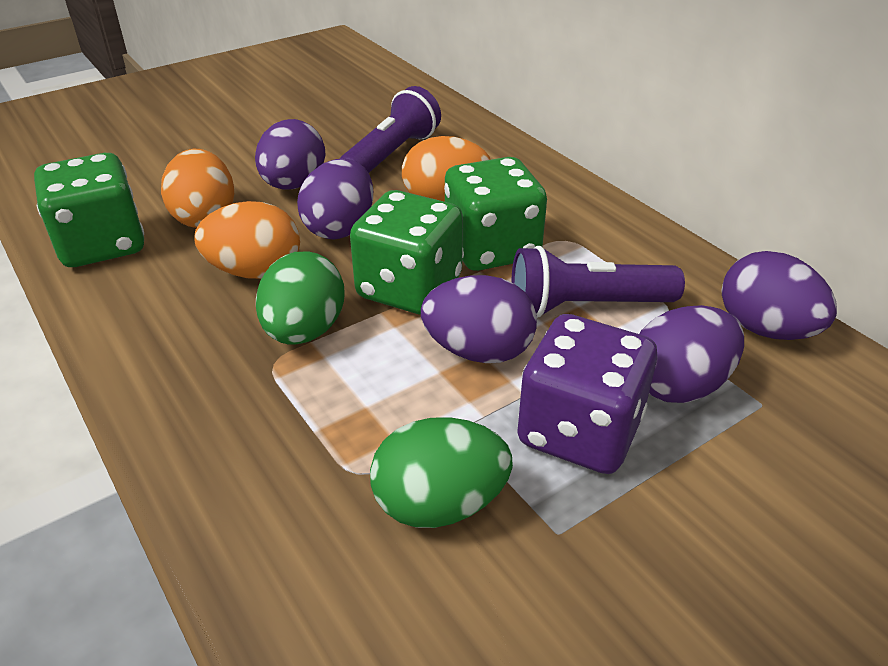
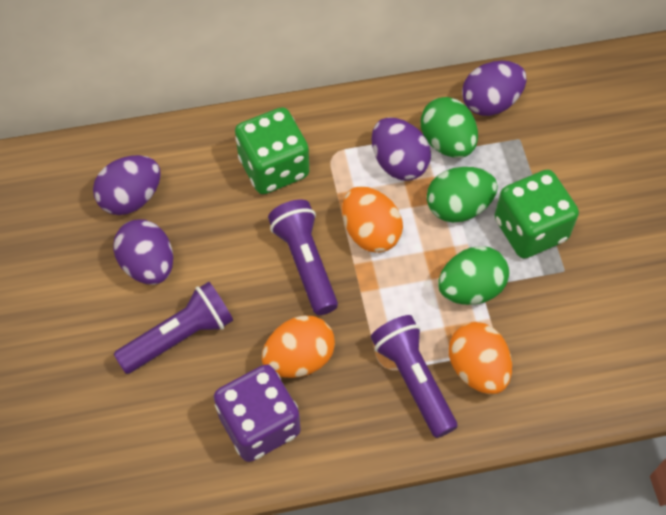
green dice: 3 -> 2
green egg: 2 -> 3
purple egg: 5 -> 4
purple flashlight: 2 -> 3

